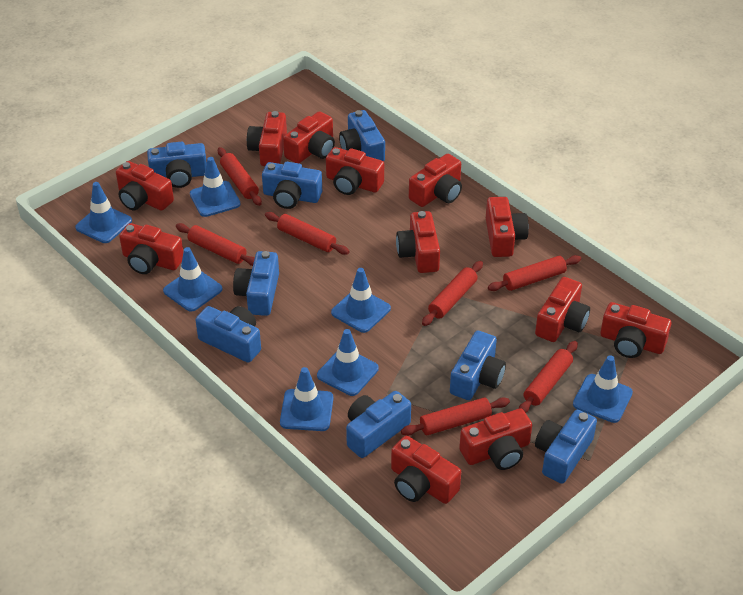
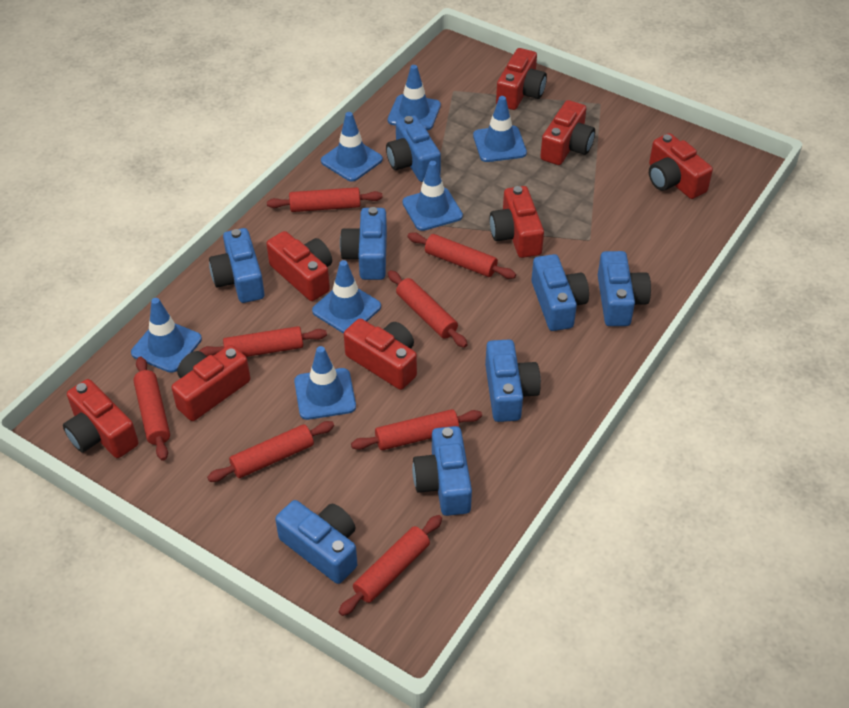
red camera: 12 -> 8
red rolling pin: 7 -> 8

